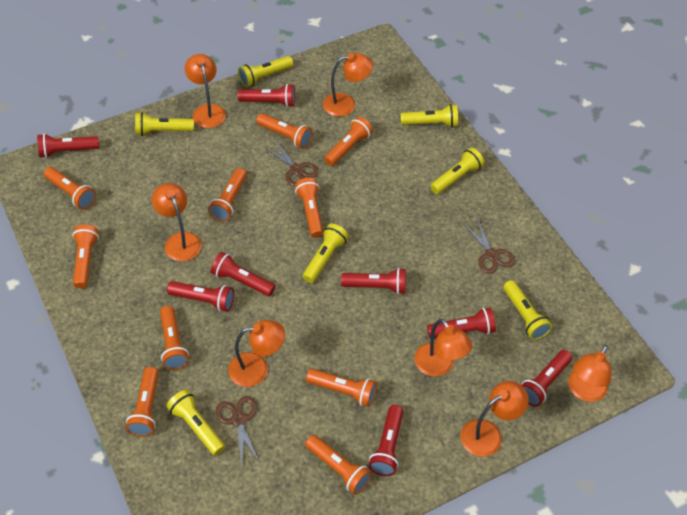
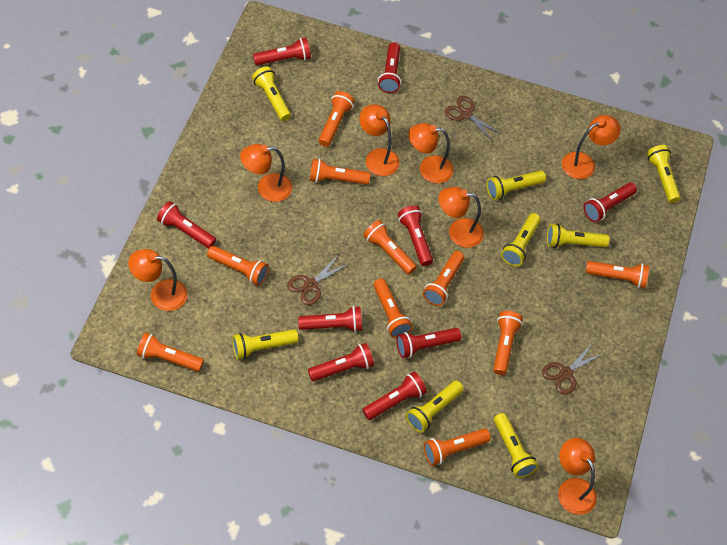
red flashlight: 8 -> 9
yellow flashlight: 7 -> 8

